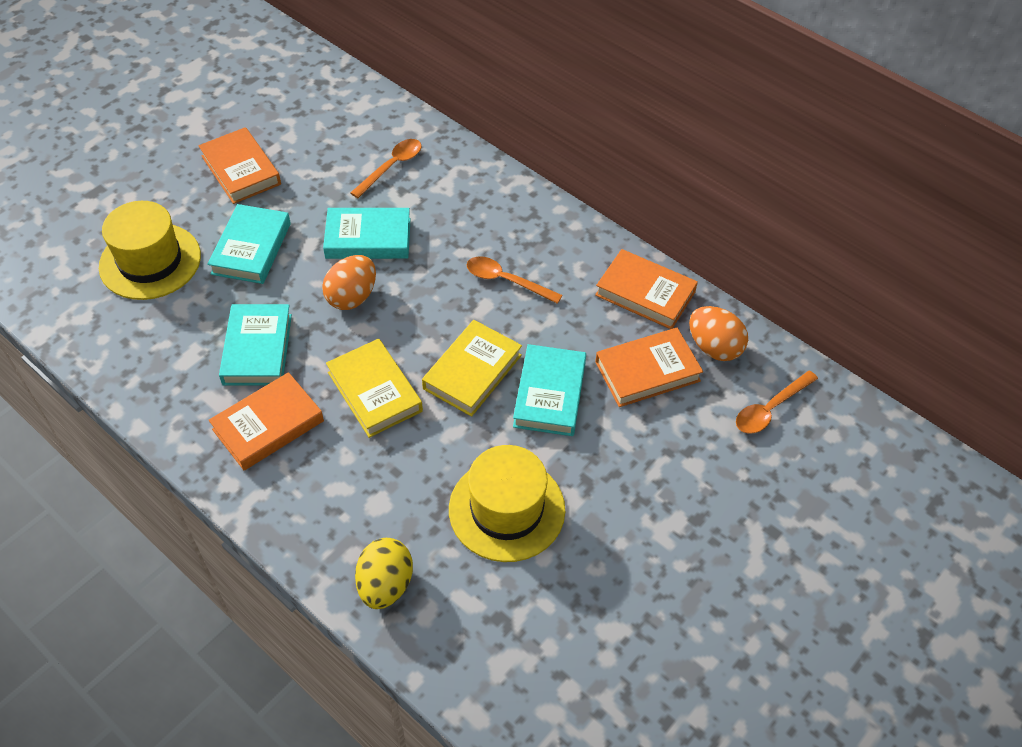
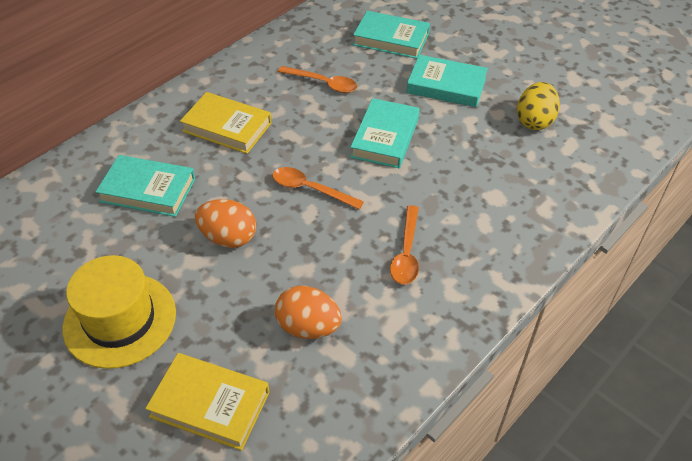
orange book: 4 -> 0
yellow hat: 2 -> 1

